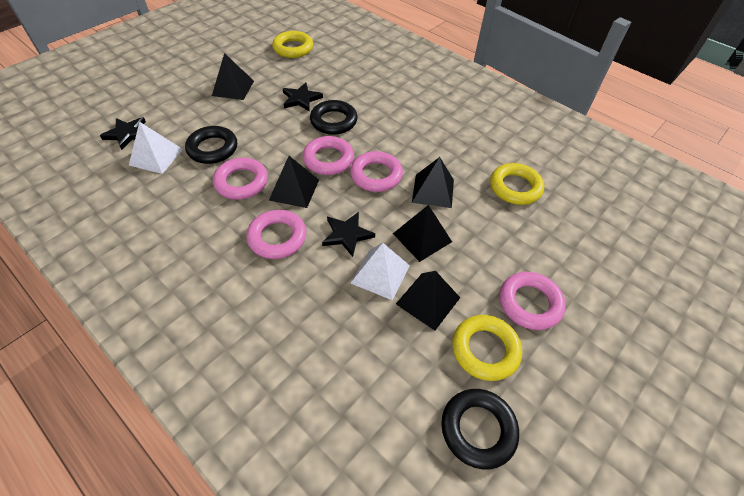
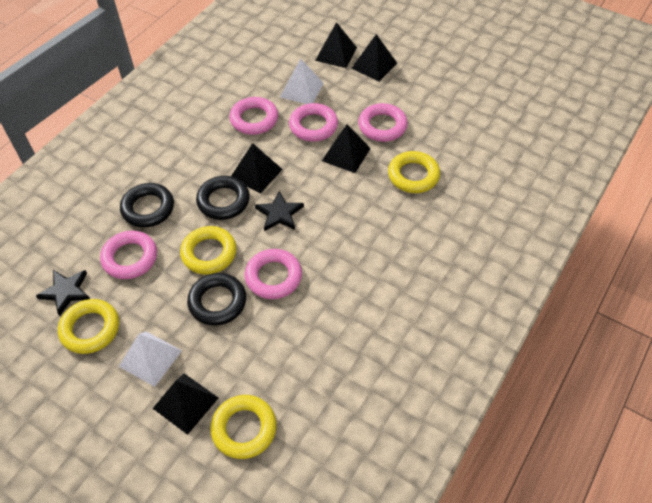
black star: 3 -> 2
yellow ring: 3 -> 4

